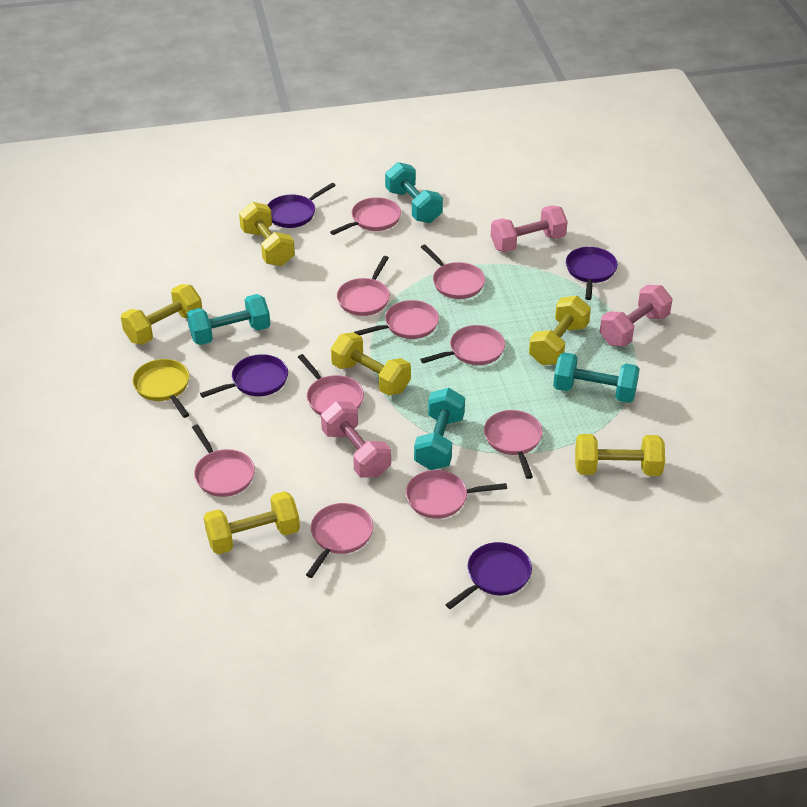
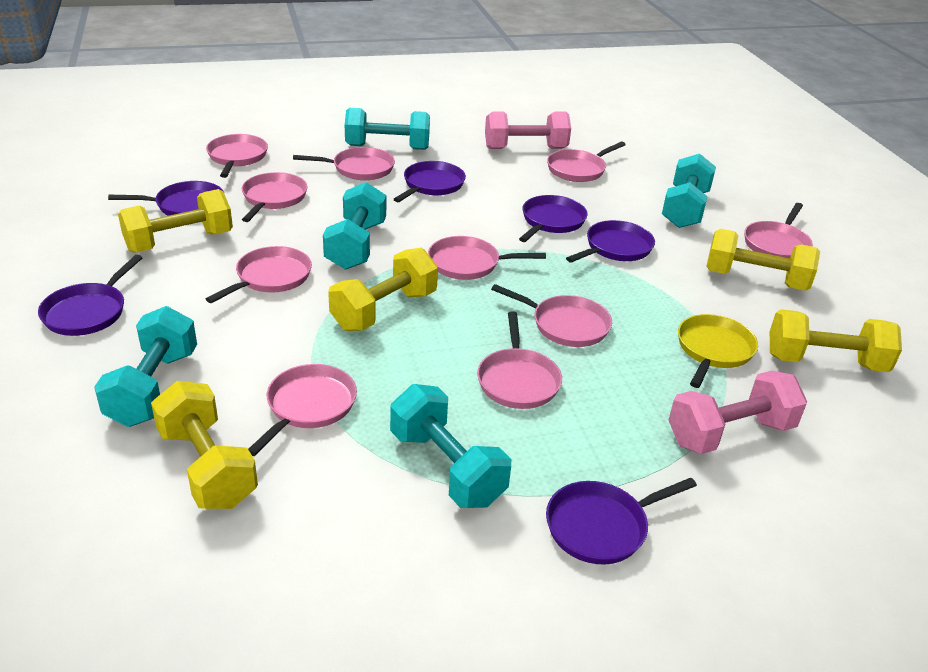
pink dumbbell: 3 -> 2
purple pan: 4 -> 6
turquoise dumbbell: 4 -> 5
yellow dumbbell: 6 -> 5

